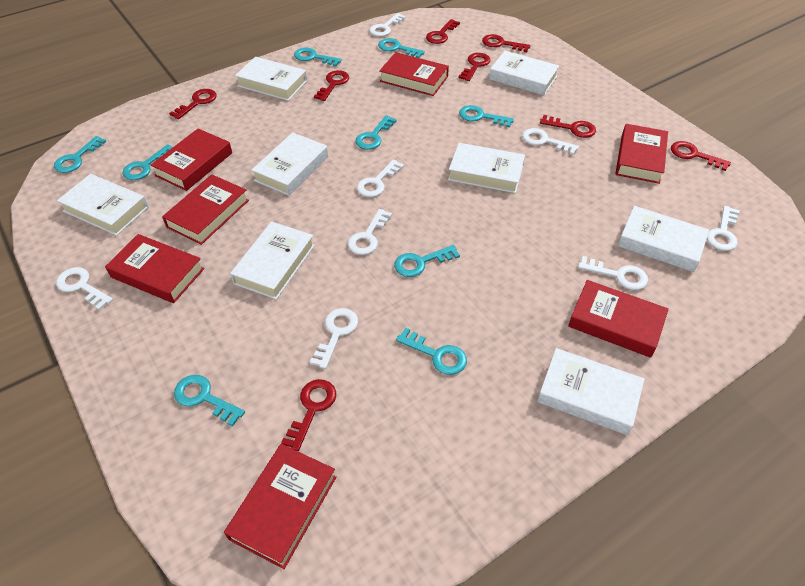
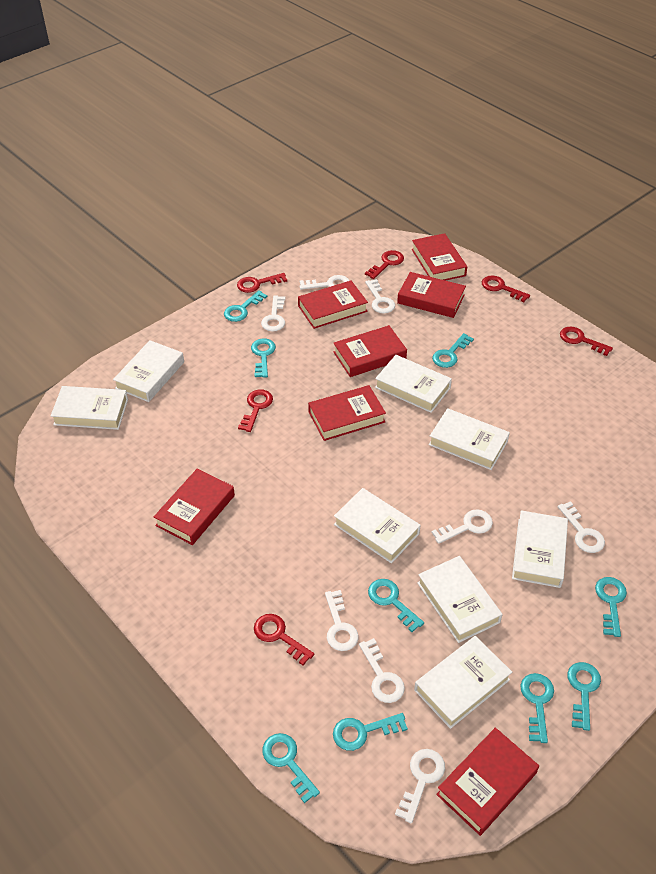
red key: 8 -> 6

